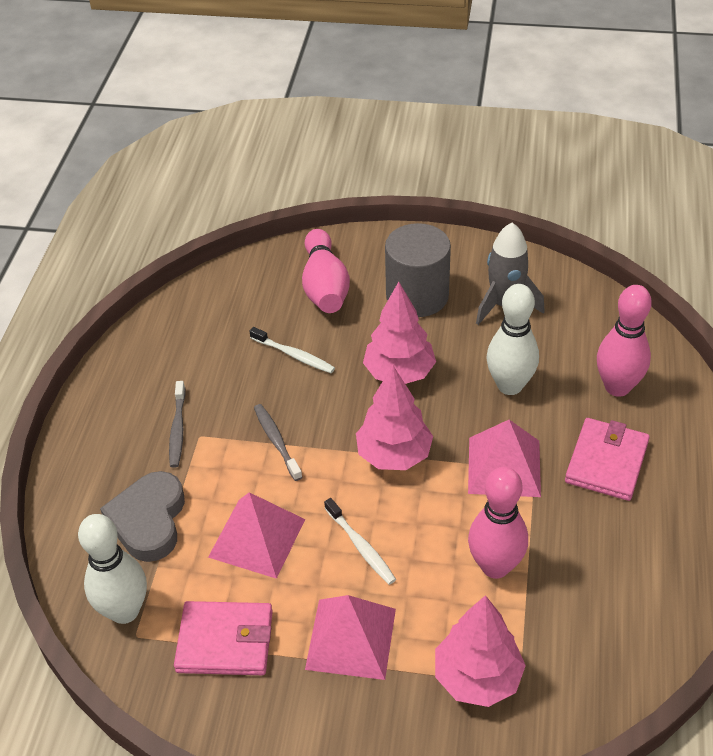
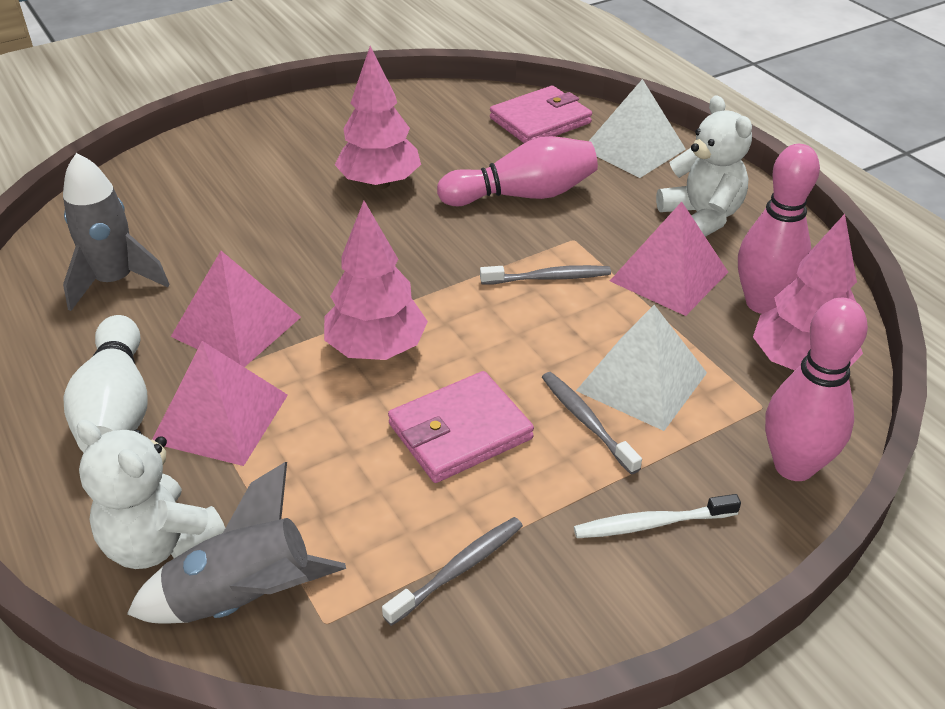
grey cylinder: 1 -> 0
grey heart: 1 -> 0
grey rocket: 1 -> 2
grey toothbrush: 2 -> 3
white bowling pin: 2 -> 1
white pyramid: 0 -> 2
white teddy bear: 0 -> 2
white toothbrush: 2 -> 1

